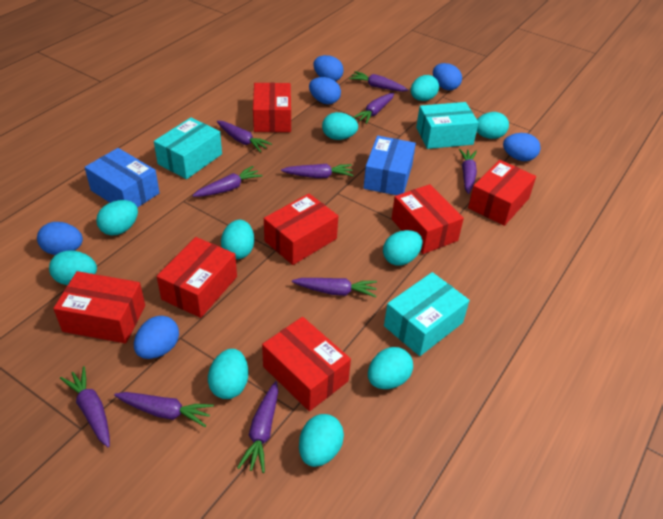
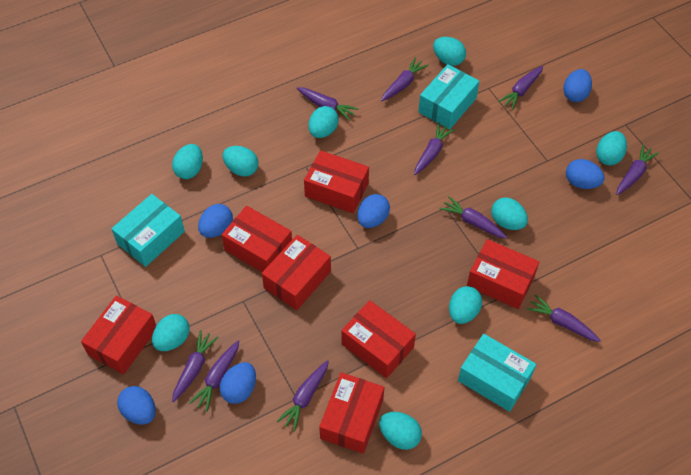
blue box: 2 -> 0
turquoise egg: 10 -> 9

